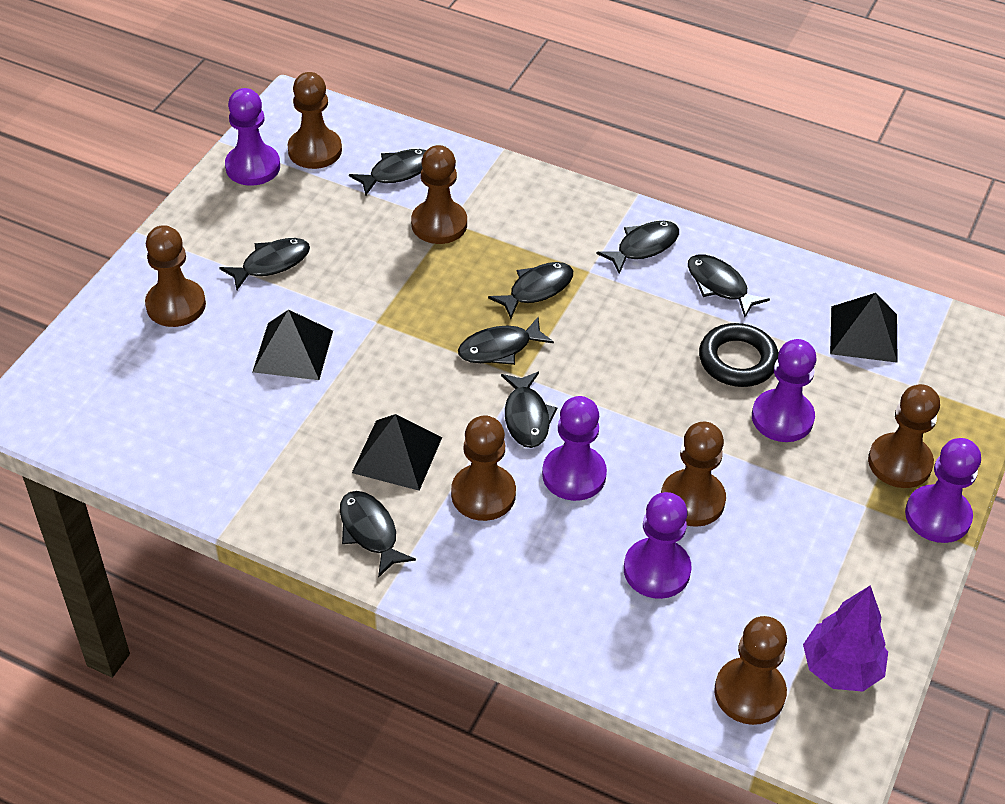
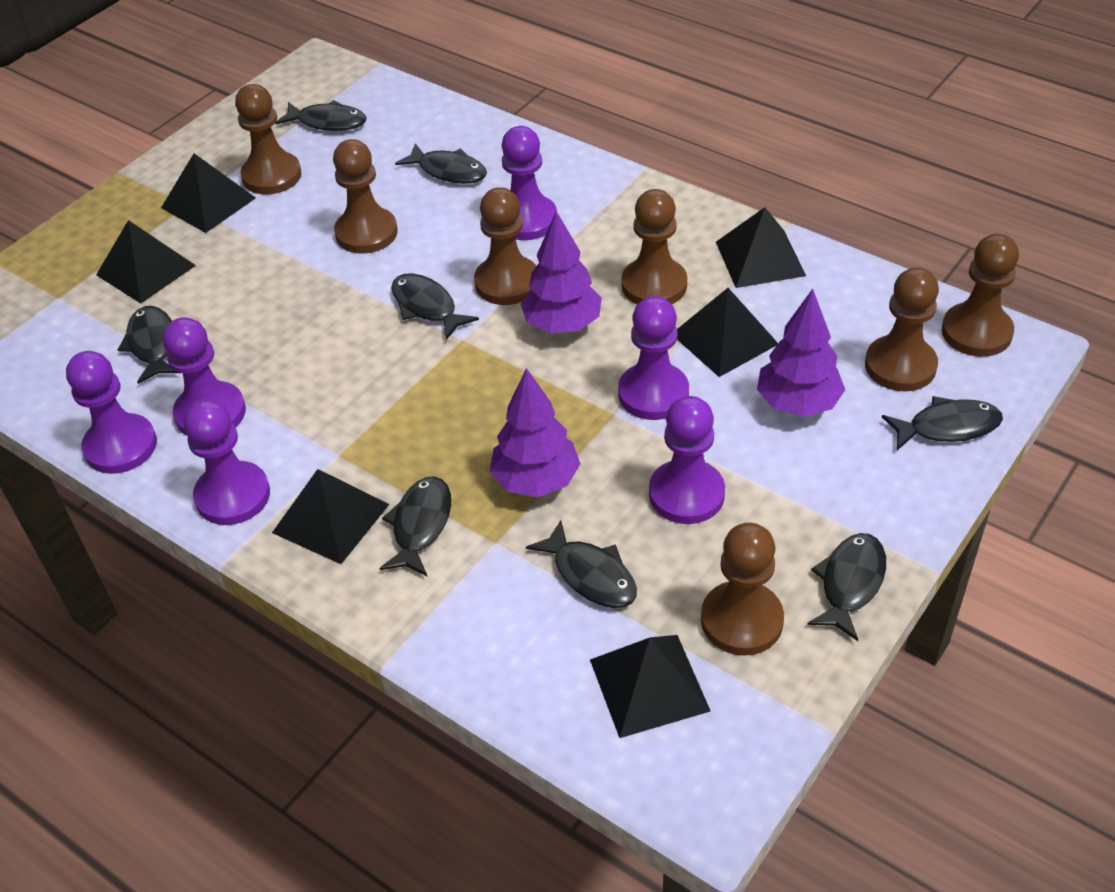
black pyramid: 3 -> 6
black ring: 1 -> 0
purple pawn: 5 -> 6
purple tree: 1 -> 3

